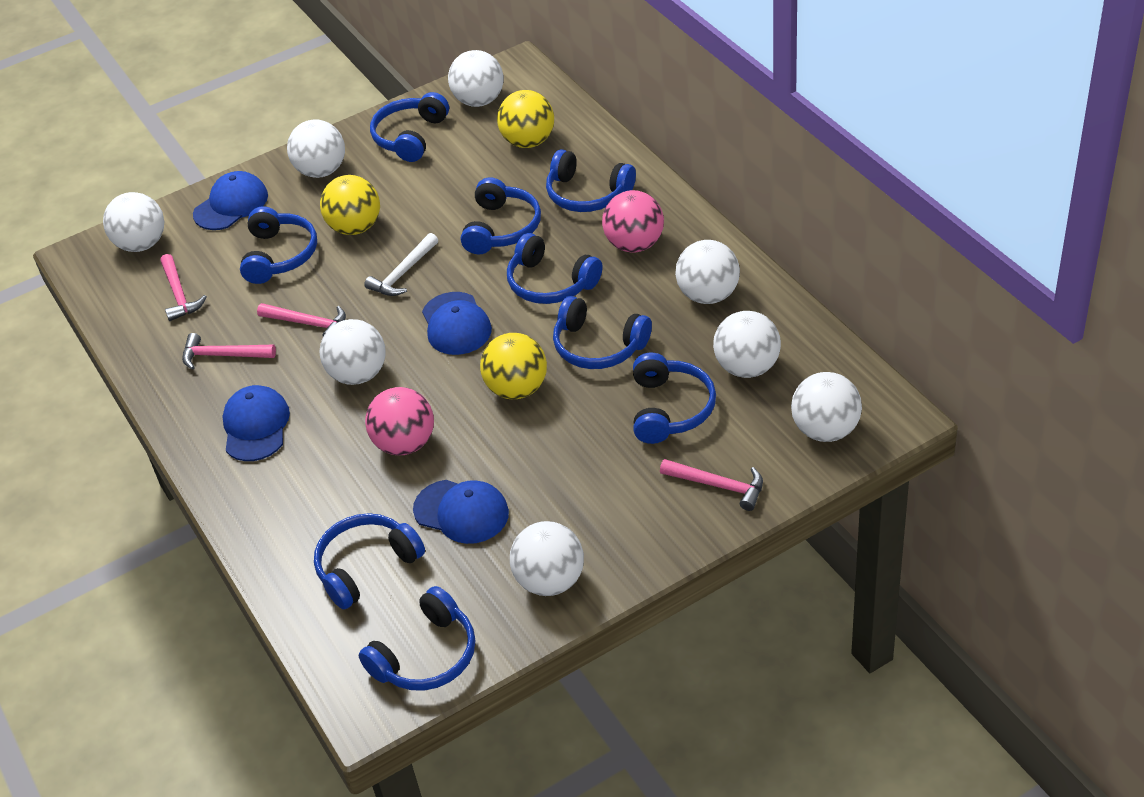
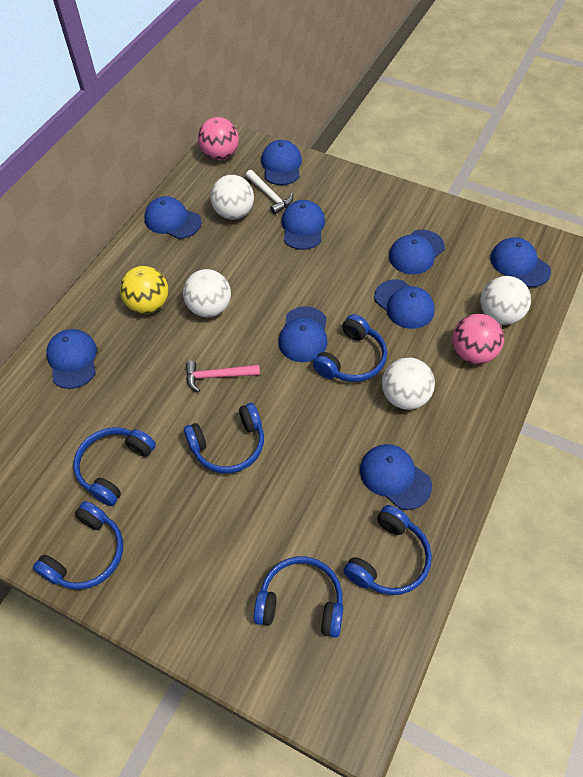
blue cap: 4 -> 9
blue headphones: 9 -> 6
pink hammer: 4 -> 1
white ball: 8 -> 4
yellow ball: 3 -> 1

